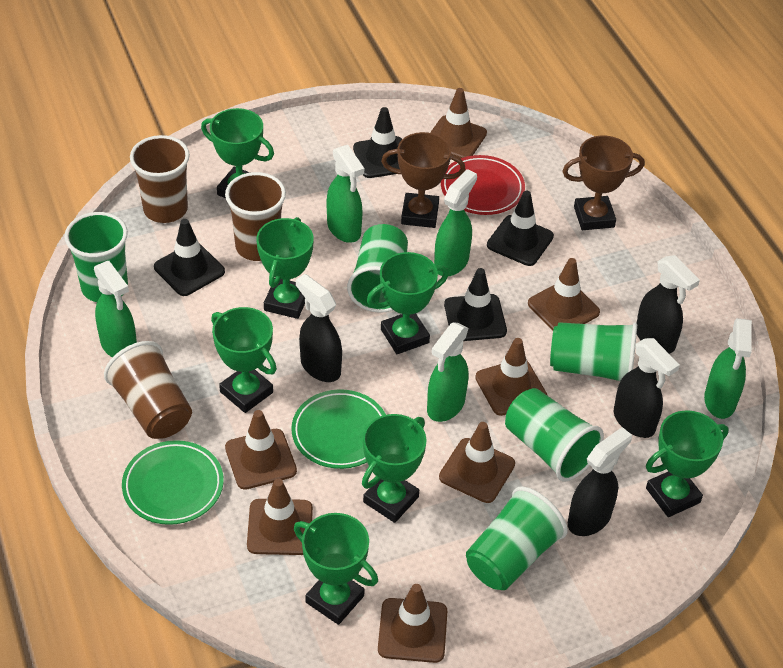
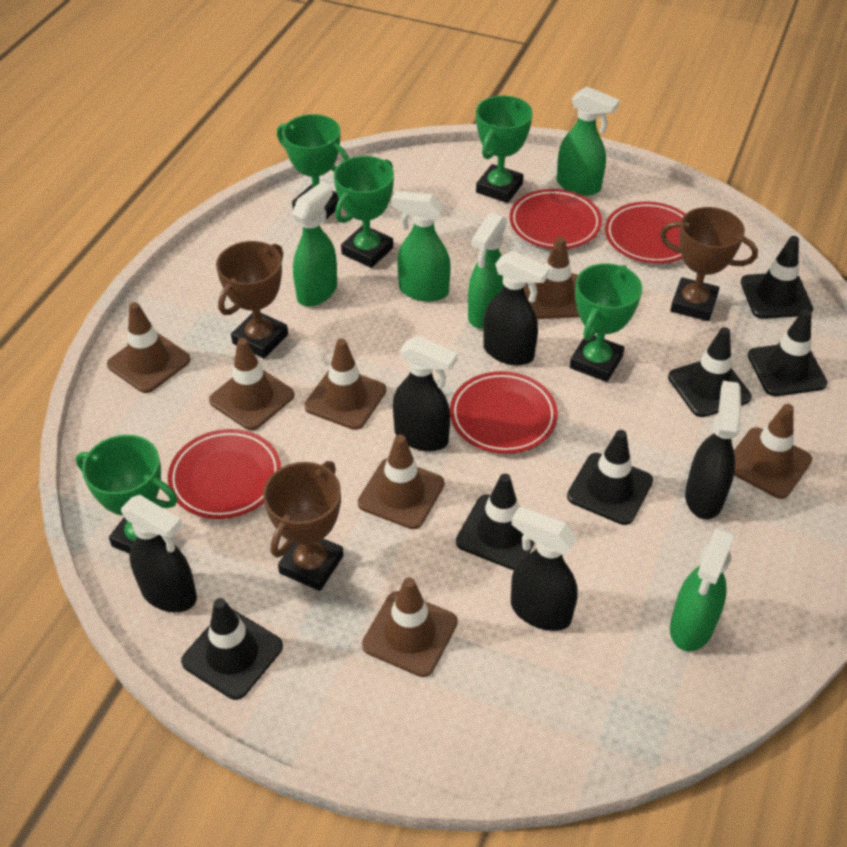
black spray bottle: 4 -> 5
black traffic cone: 4 -> 6
brown cup: 3 -> 0
brown trophy: 2 -> 3
green cup: 5 -> 0
green plate: 2 -> 0
green trophy: 7 -> 5
red plate: 1 -> 4

